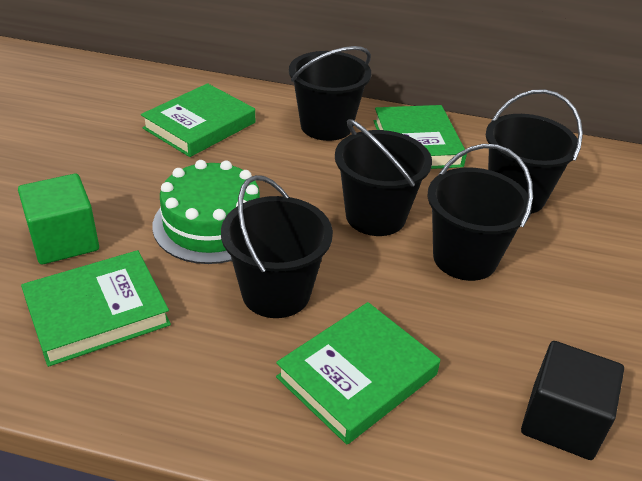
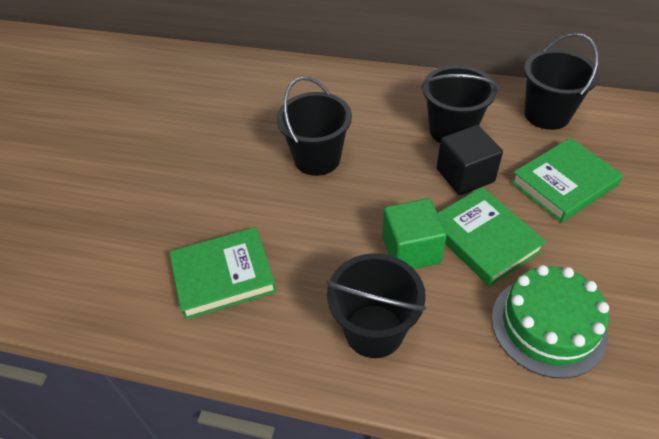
black bucket: 5 -> 4
green book: 4 -> 3

